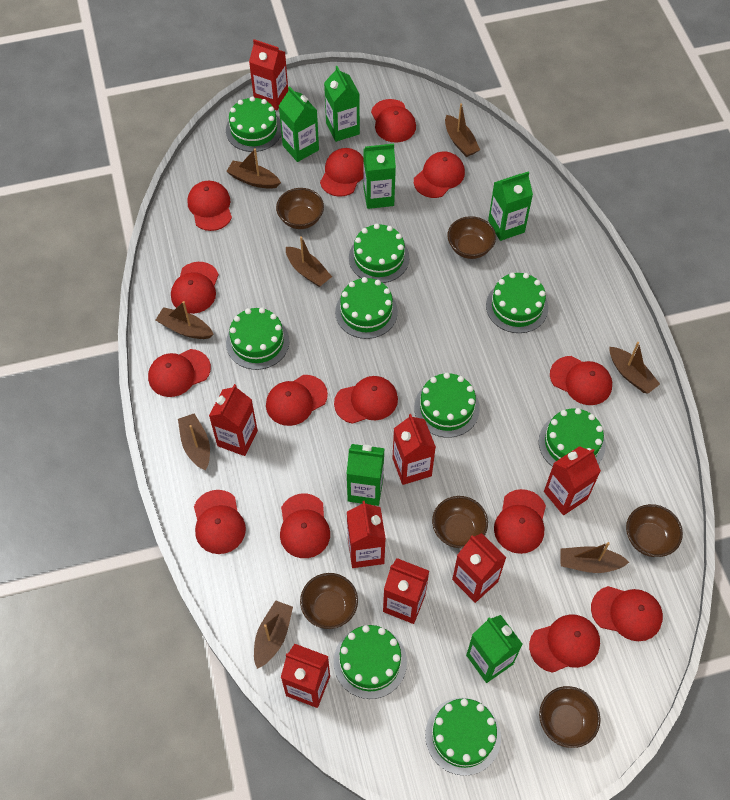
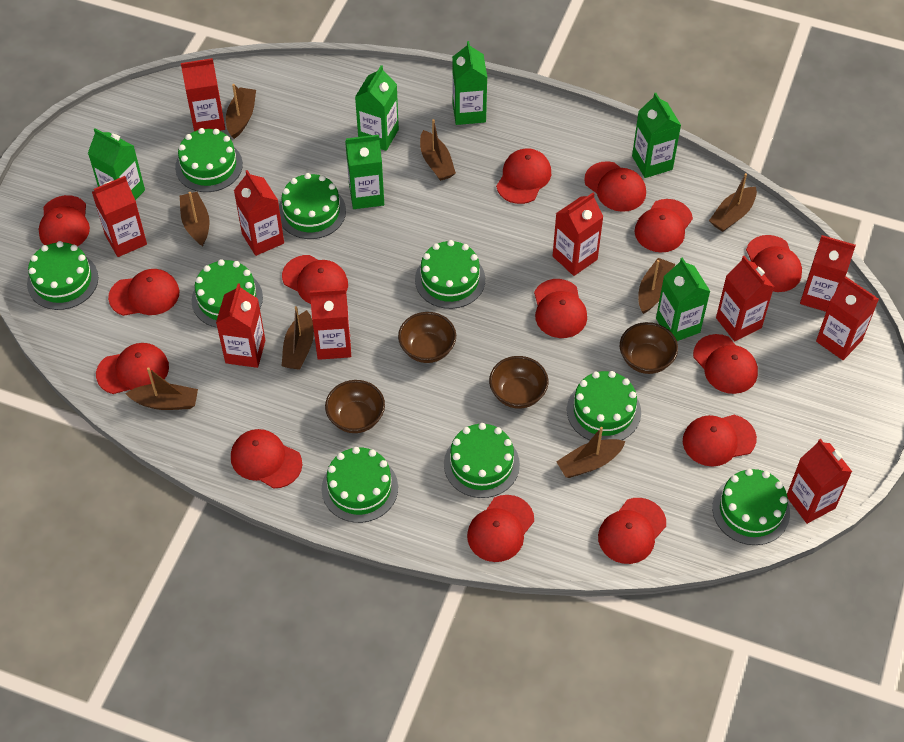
brown bowl: 6 -> 4
red carton: 8 -> 10

